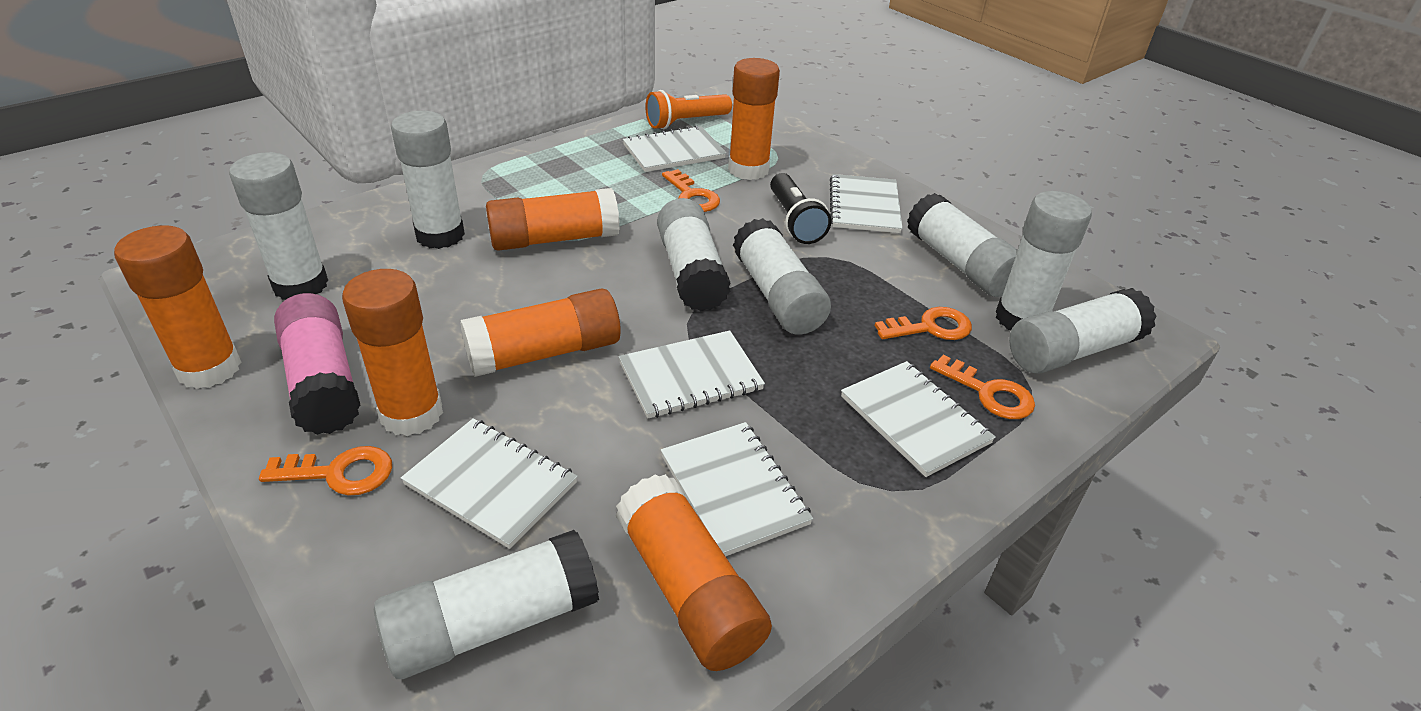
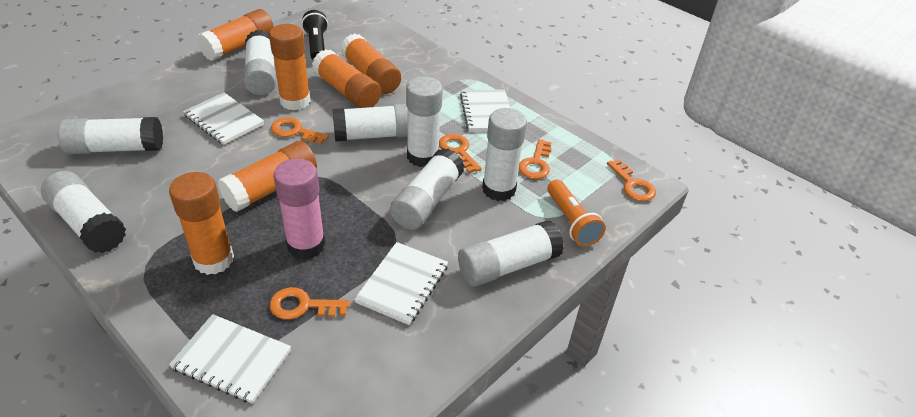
orange key: 4 -> 5
white notebook: 6 -> 4

